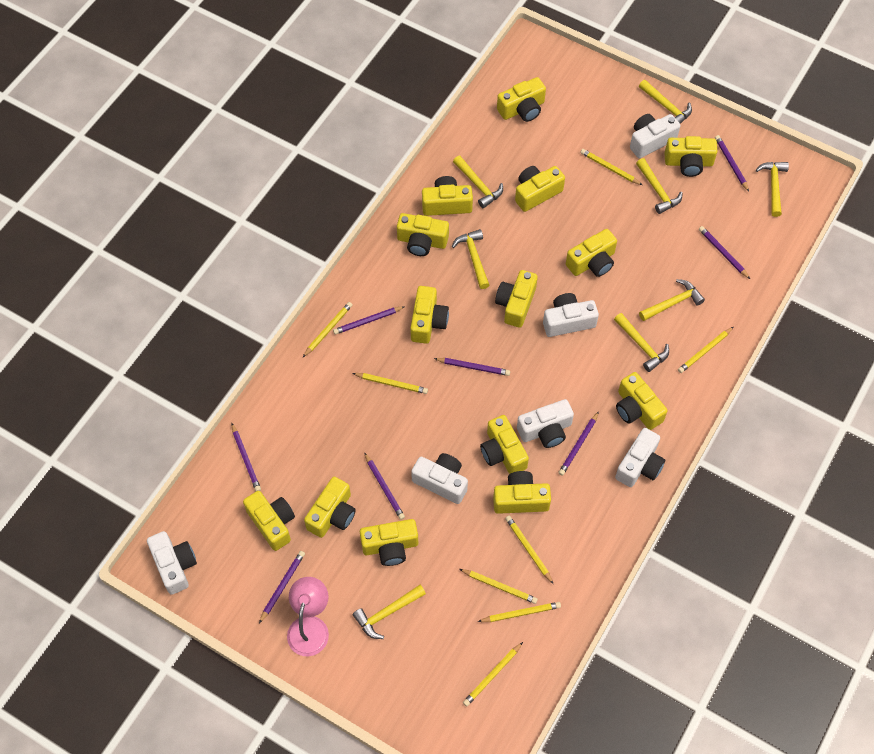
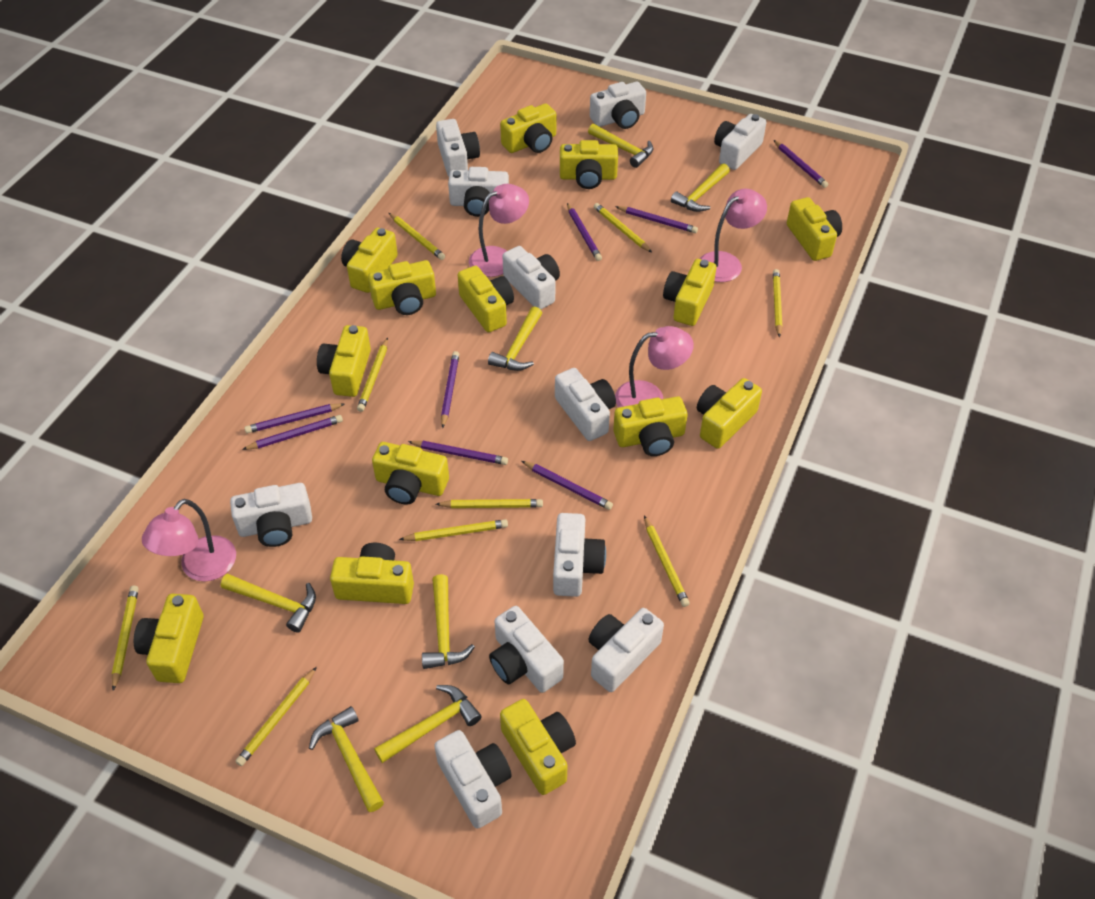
pink lamp: 1 -> 4
white camera: 6 -> 11
yellow hammer: 8 -> 7
yellow pencil: 8 -> 9

